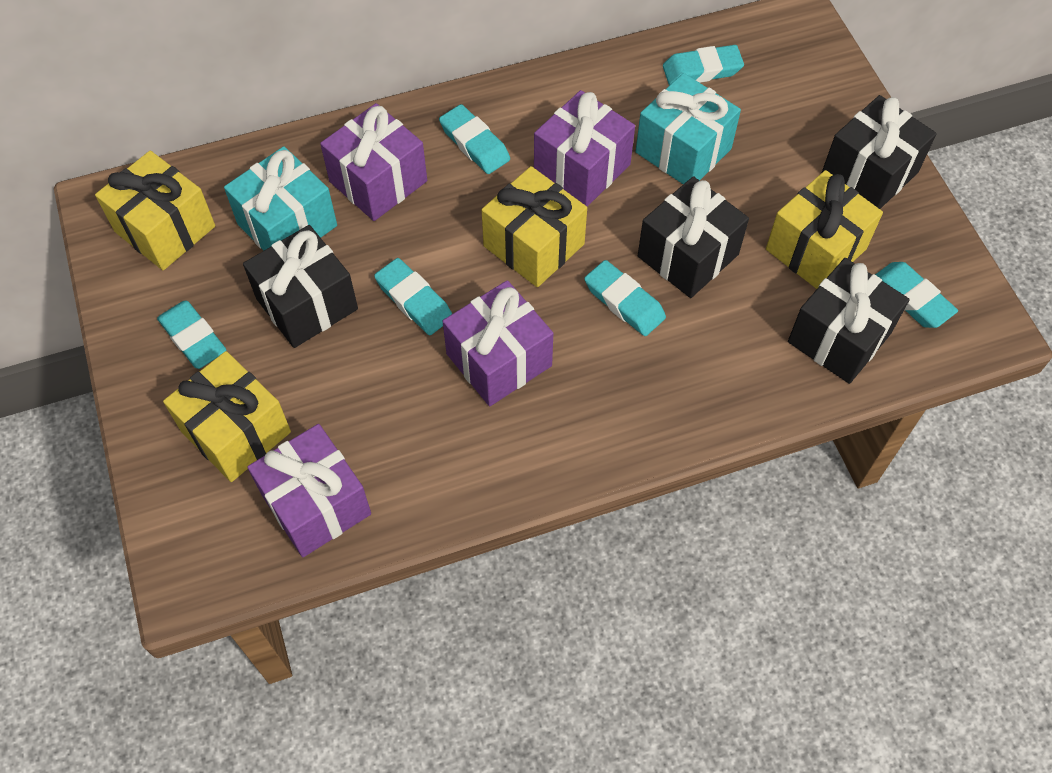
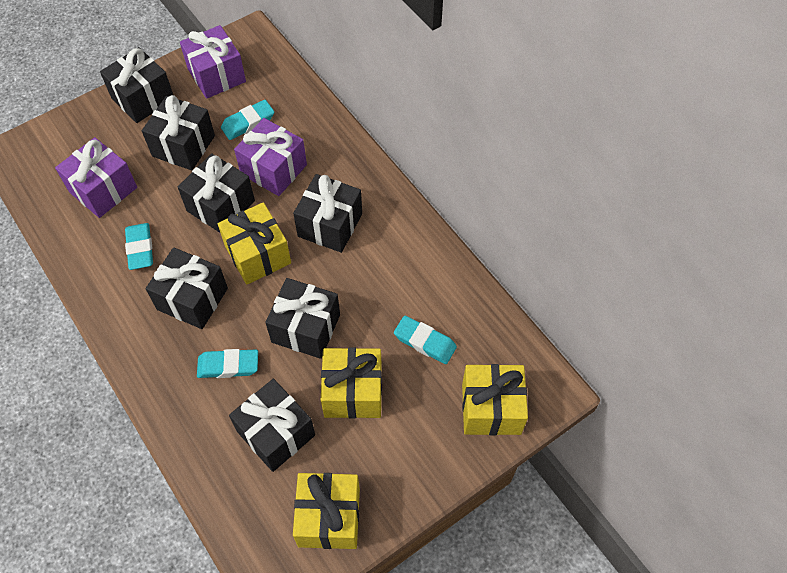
black gift: 4 -> 7
purple gift: 4 -> 3
turquoise eraser: 6 -> 4
turquoise gift: 2 -> 0

